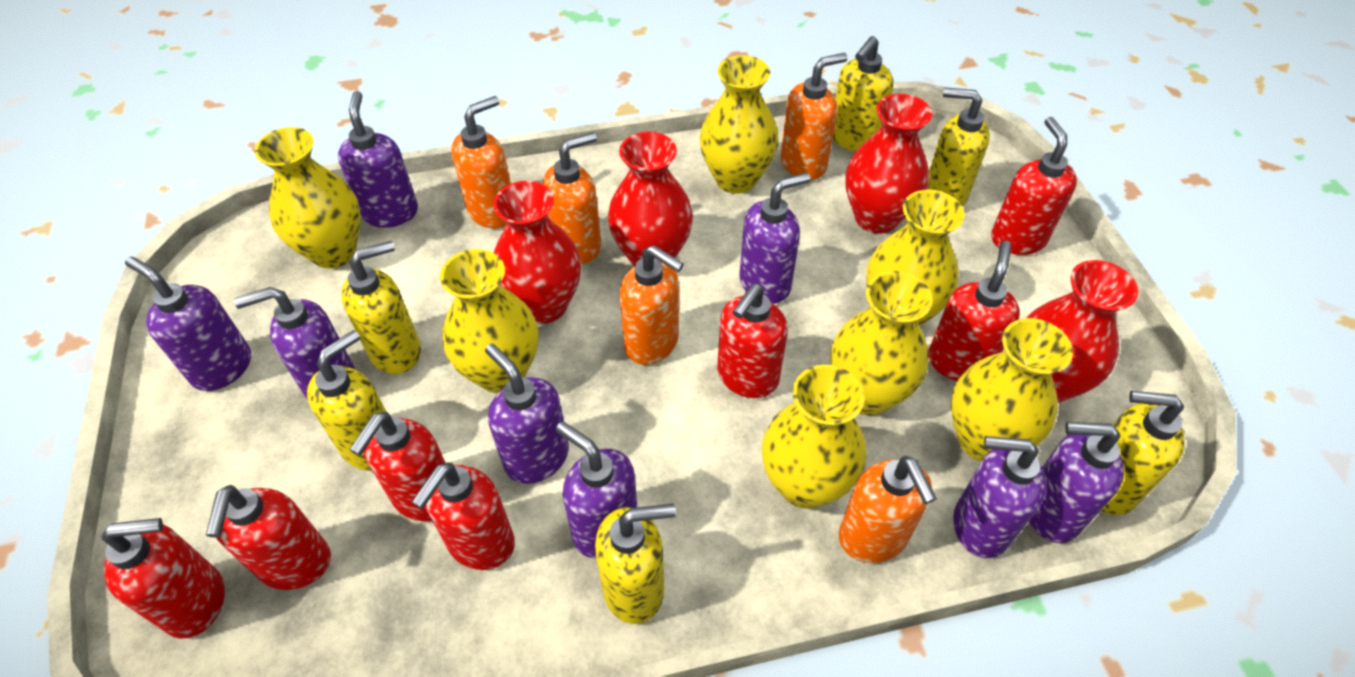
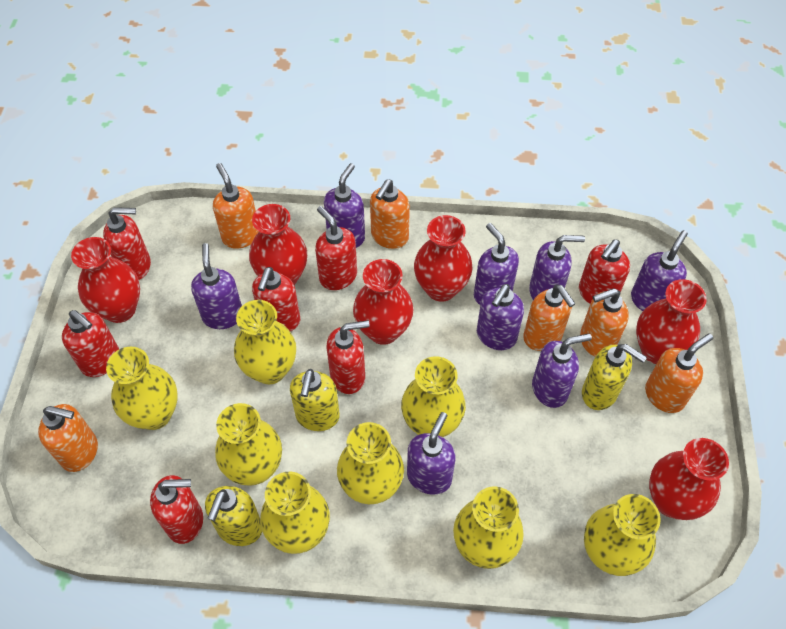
orange soap dispenser: 5 -> 6
red vase: 4 -> 6
yellow soap dispenser: 6 -> 3
yellow vase: 7 -> 8

